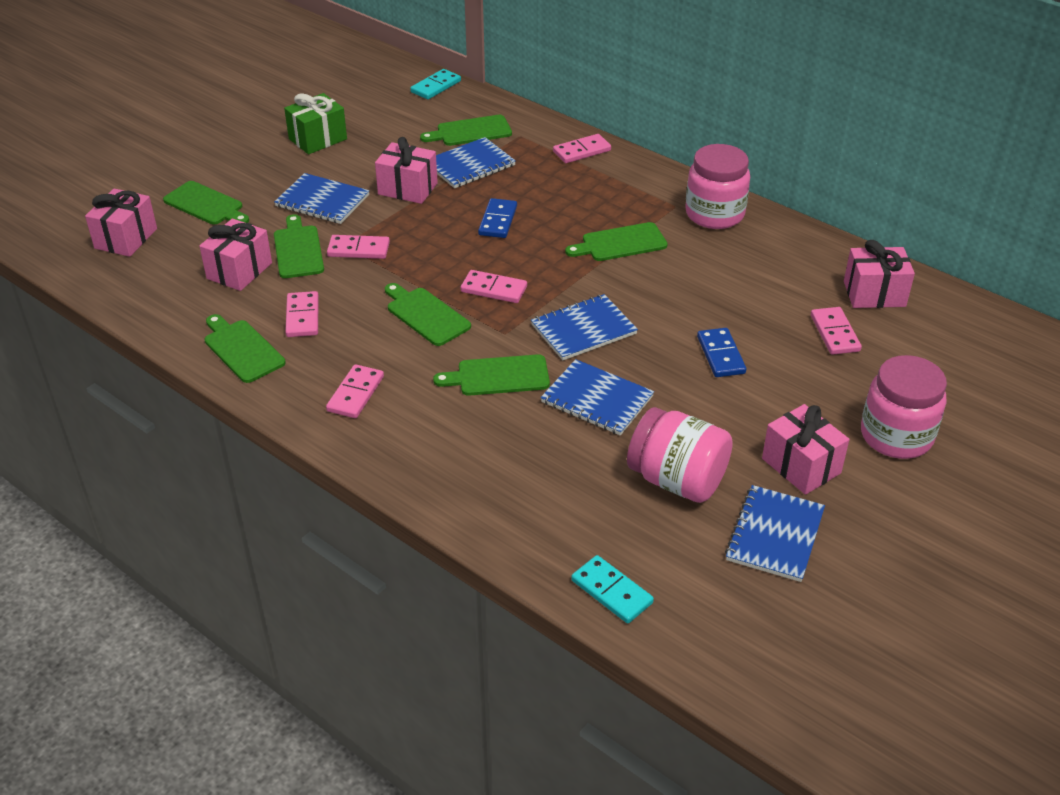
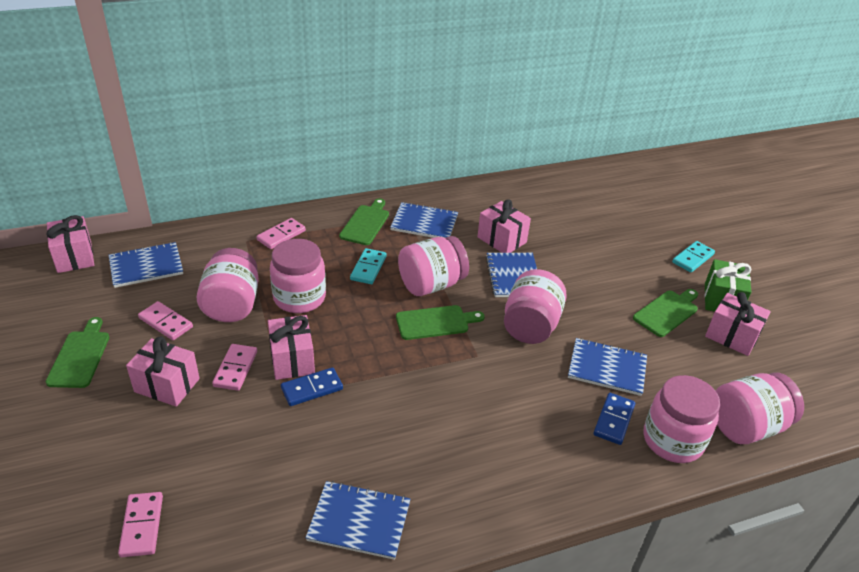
green cutting board: 7 -> 4
pink domino: 6 -> 4
pink jar: 3 -> 6

